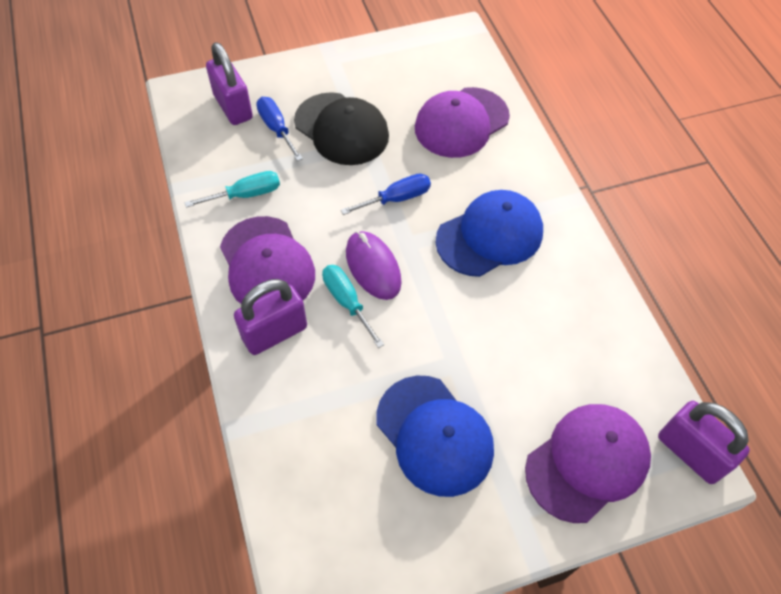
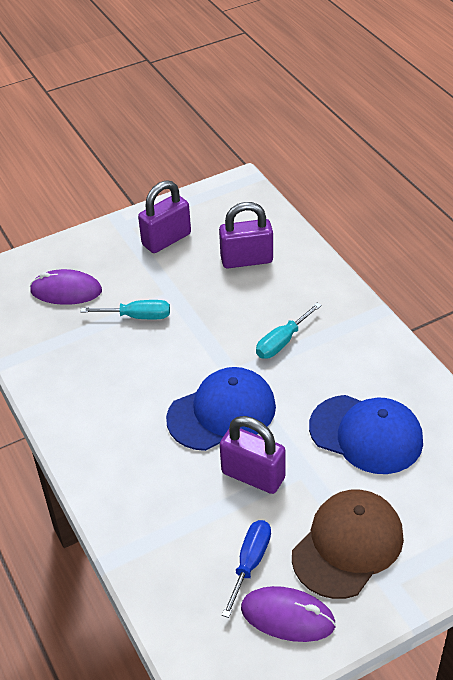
black cap: 1 -> 0
blue screwdriver: 2 -> 1
brown cap: 0 -> 1
purple cap: 3 -> 0
purple mouse: 1 -> 2

